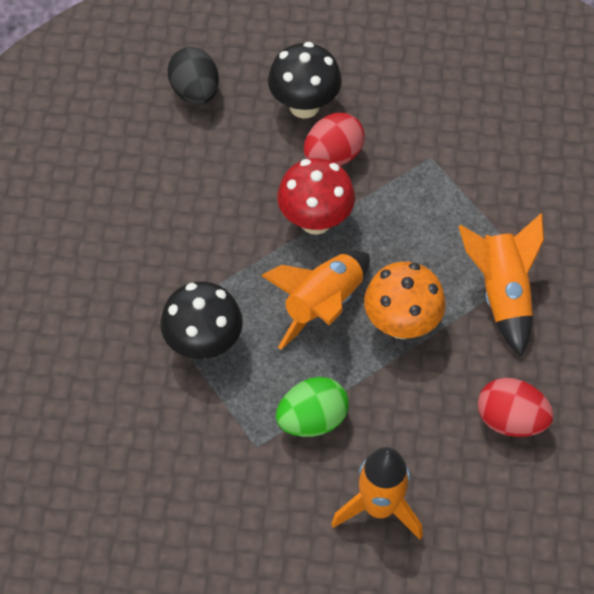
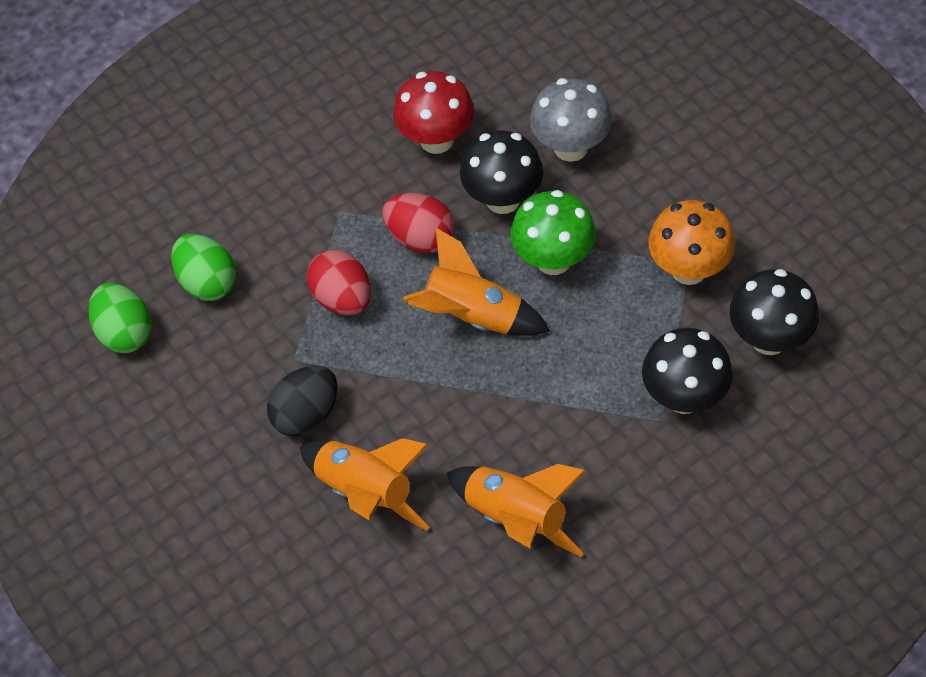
black mushroom: 2 -> 3
green egg: 1 -> 2
green mushroom: 0 -> 1
grey mushroom: 0 -> 1

